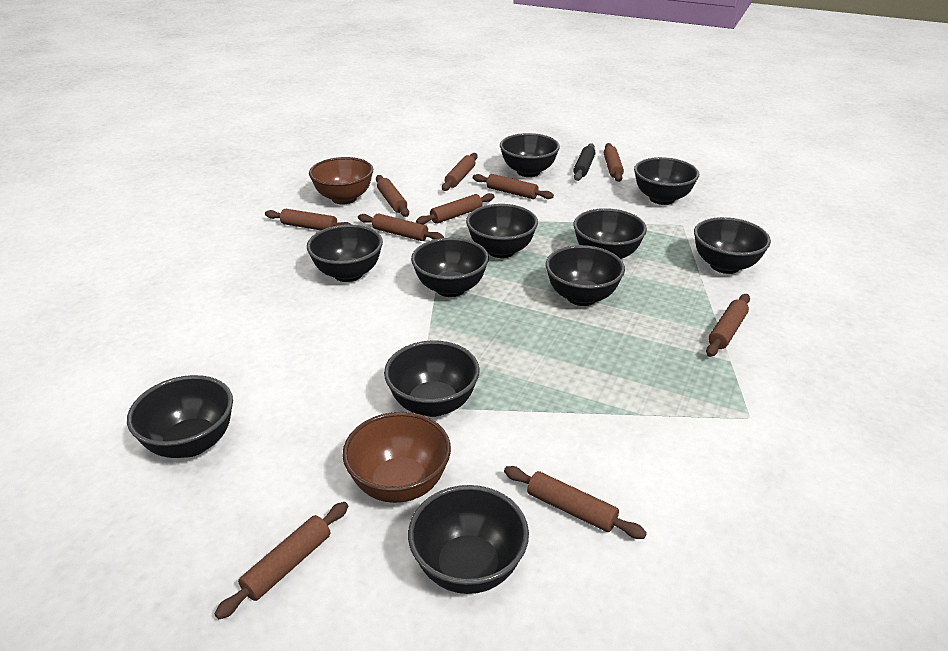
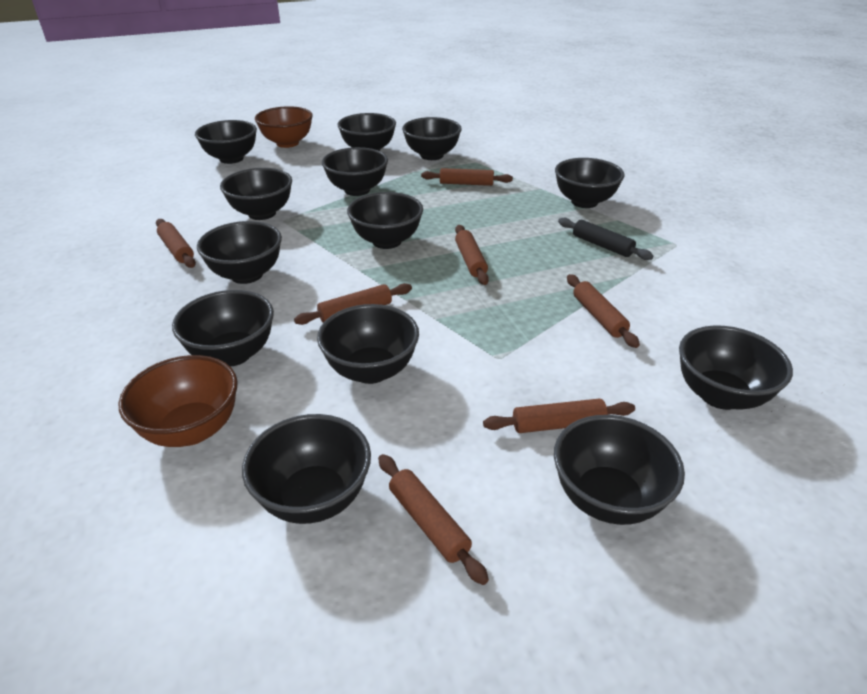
black bowl: 11 -> 13
brown rolling pin: 10 -> 7

